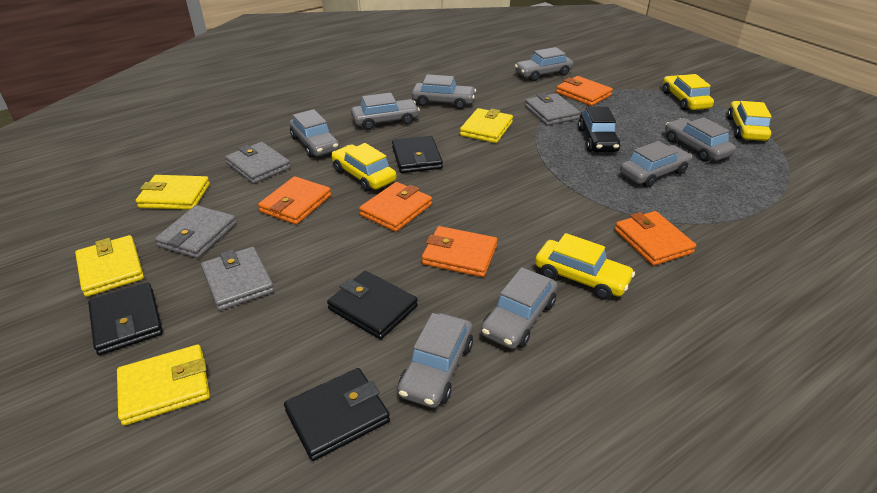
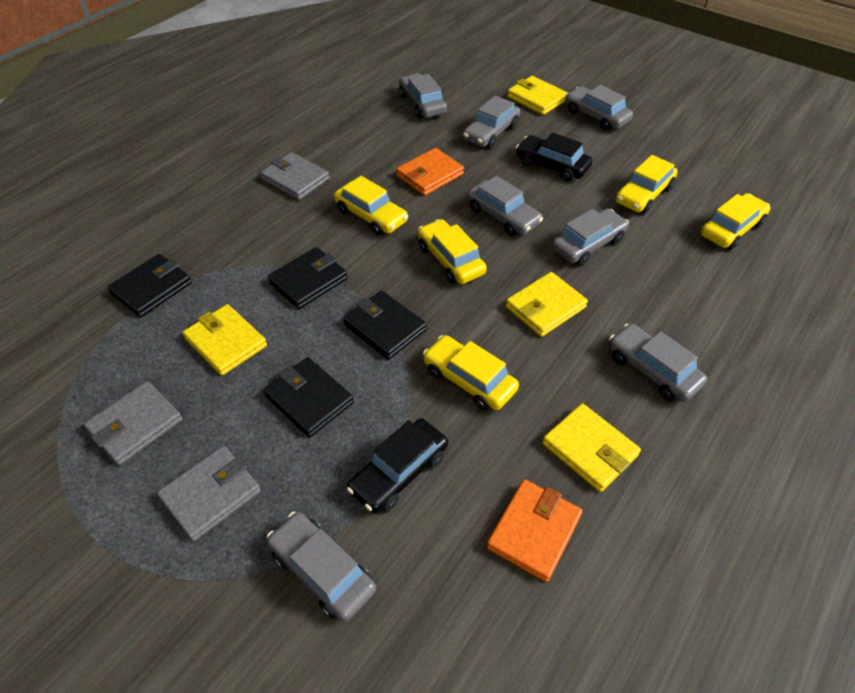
black car: 1 -> 2
grey car: 8 -> 7
grey wallet: 4 -> 3
orange wallet: 5 -> 2
yellow car: 4 -> 5

